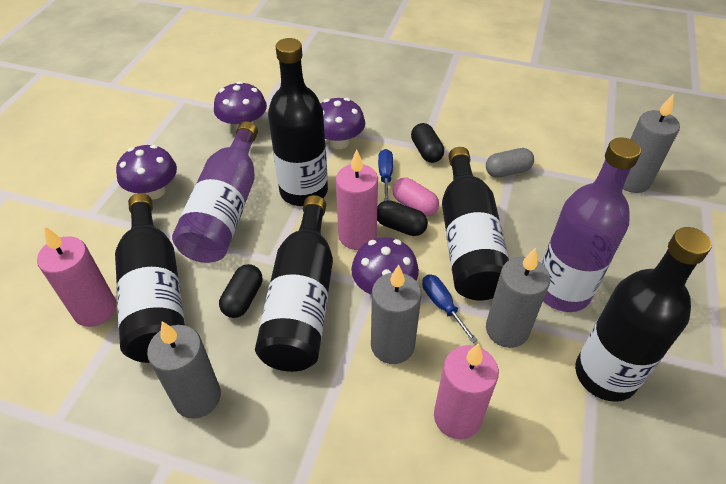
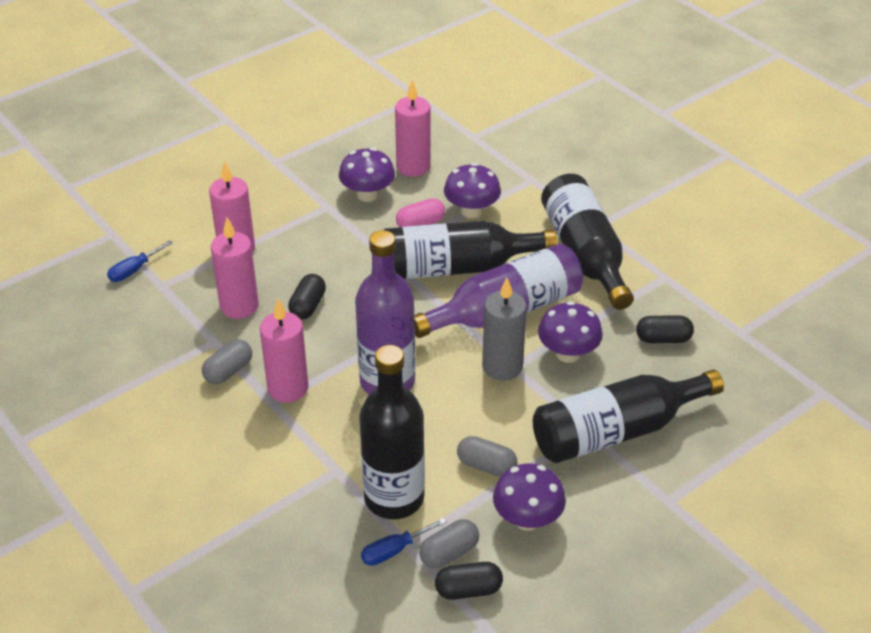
black bottle: 5 -> 4
grey candle: 4 -> 1
grey capsule: 1 -> 3
pink candle: 3 -> 4

